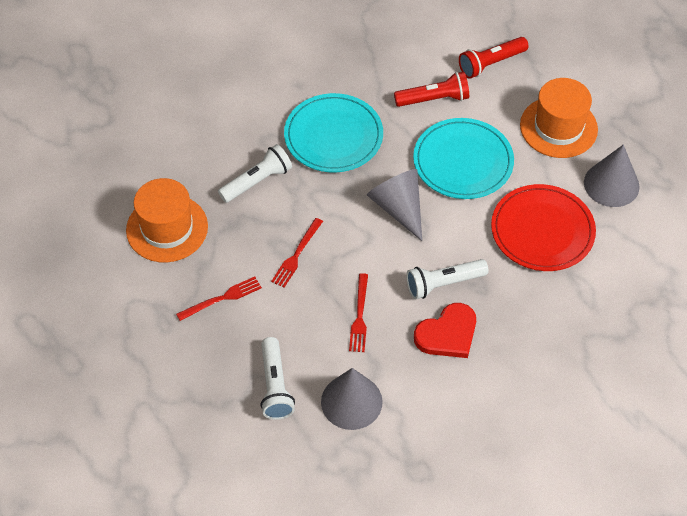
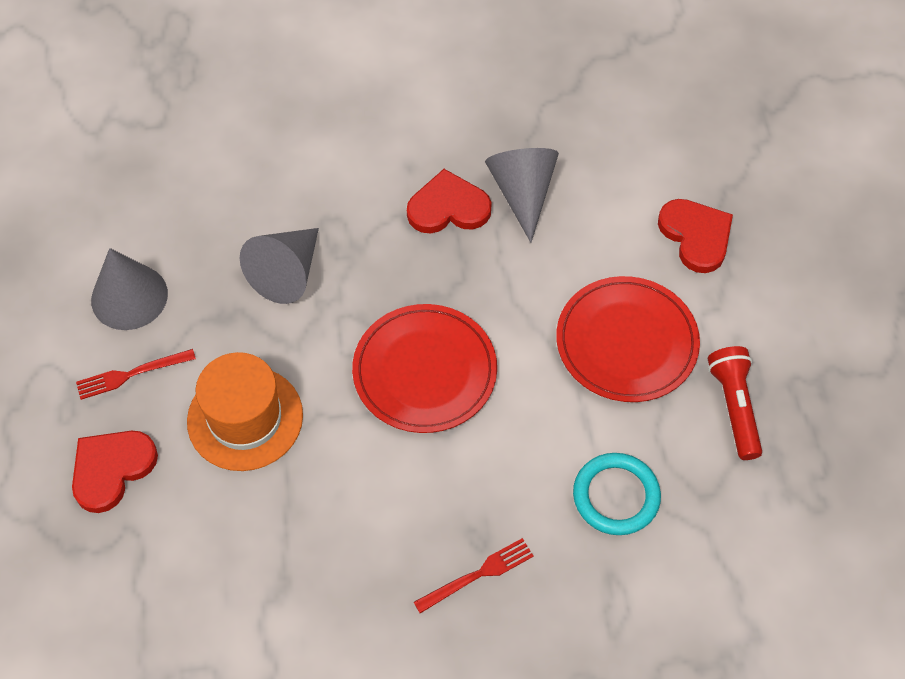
orange hat: 2 -> 1
red flashlight: 2 -> 1
red fork: 3 -> 2
red heart: 1 -> 3
red plate: 1 -> 2
turquoise plate: 2 -> 0
turquoise ring: 0 -> 1
white flashlight: 3 -> 0

